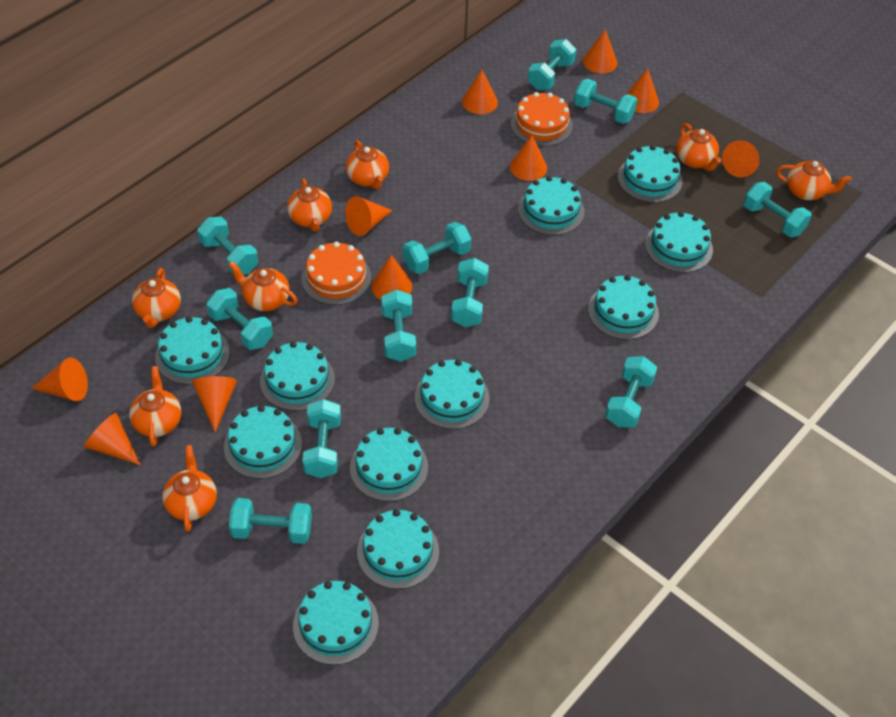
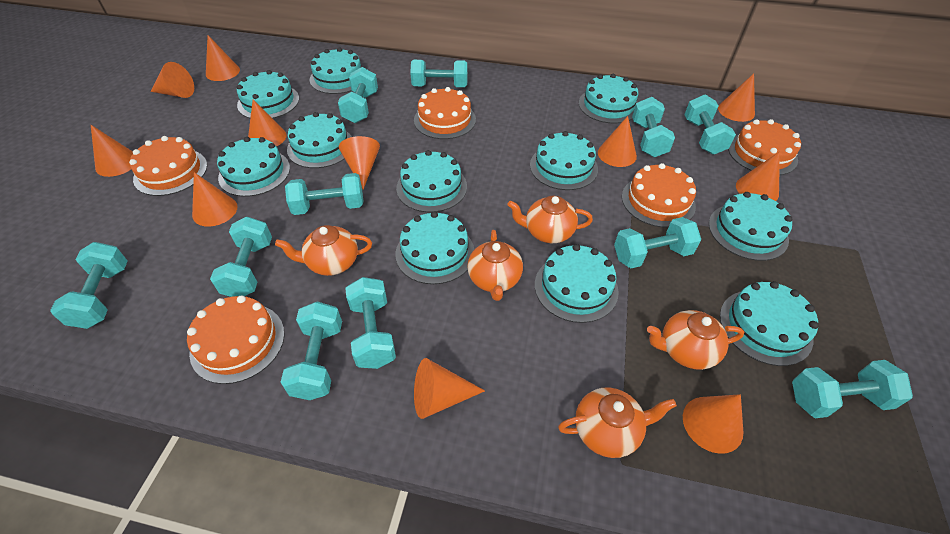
orange cake: 2 -> 5
orange cone: 10 -> 11
orange teapot: 8 -> 5

